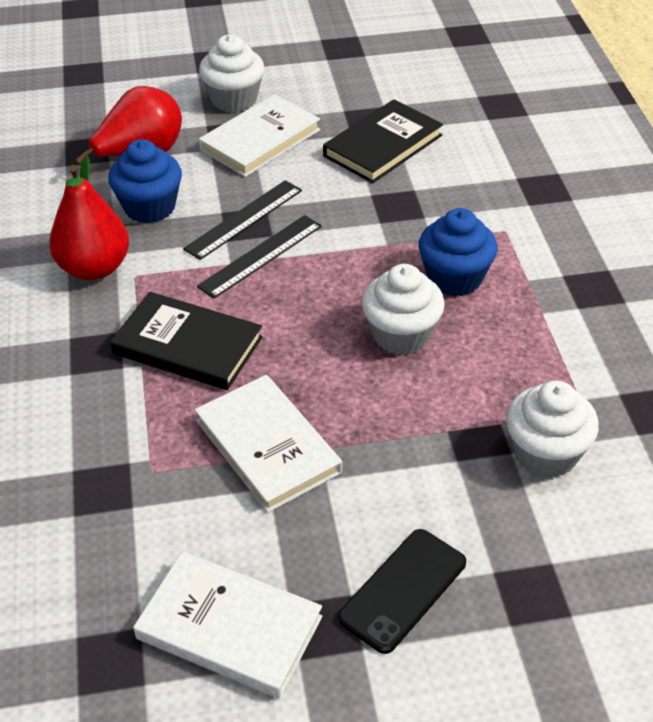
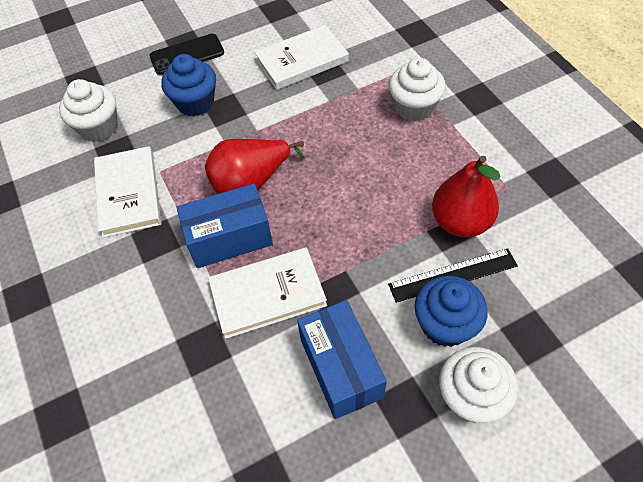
black book: 2 -> 0
black ruler: 2 -> 1
blue box: 0 -> 2

